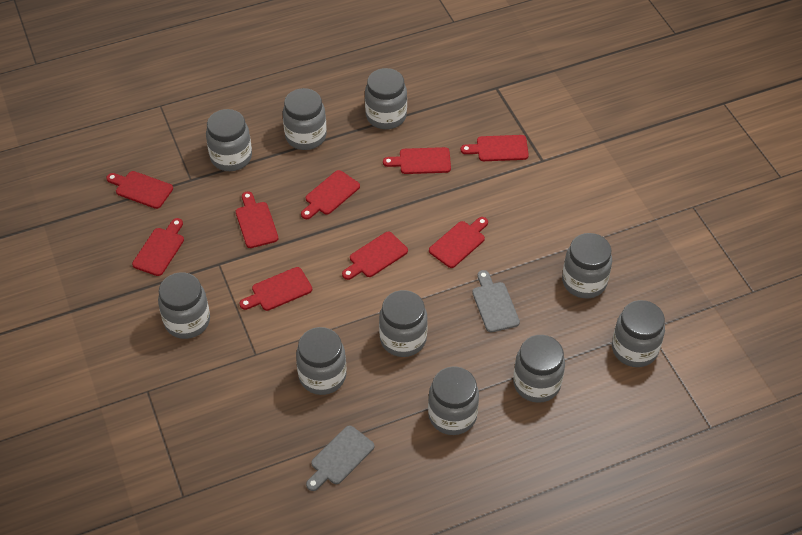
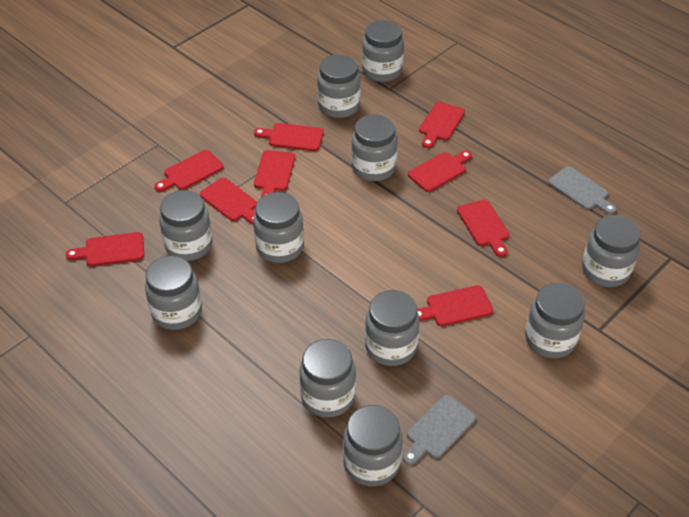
grey jar: 10 -> 11

